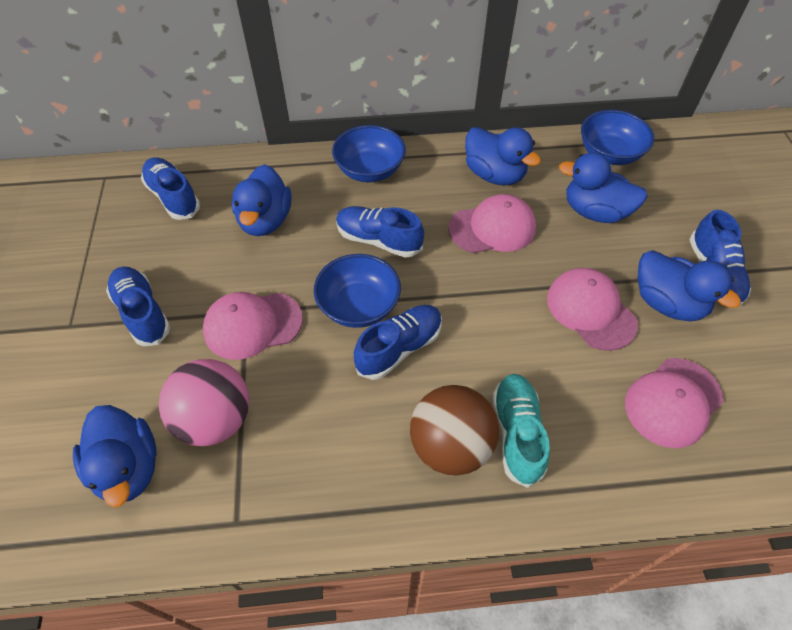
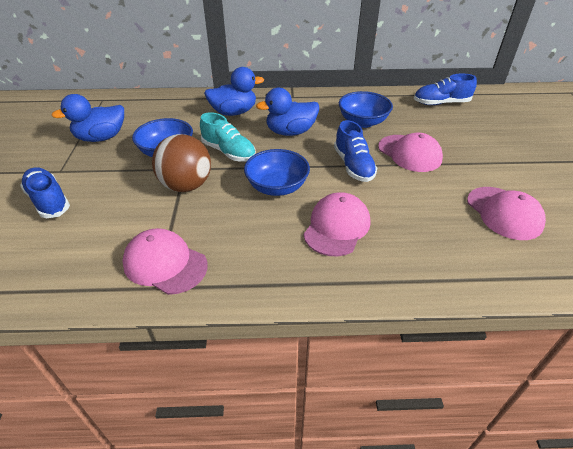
blue duck: 5 -> 3
blue shoe: 5 -> 3
pink ball: 1 -> 0

